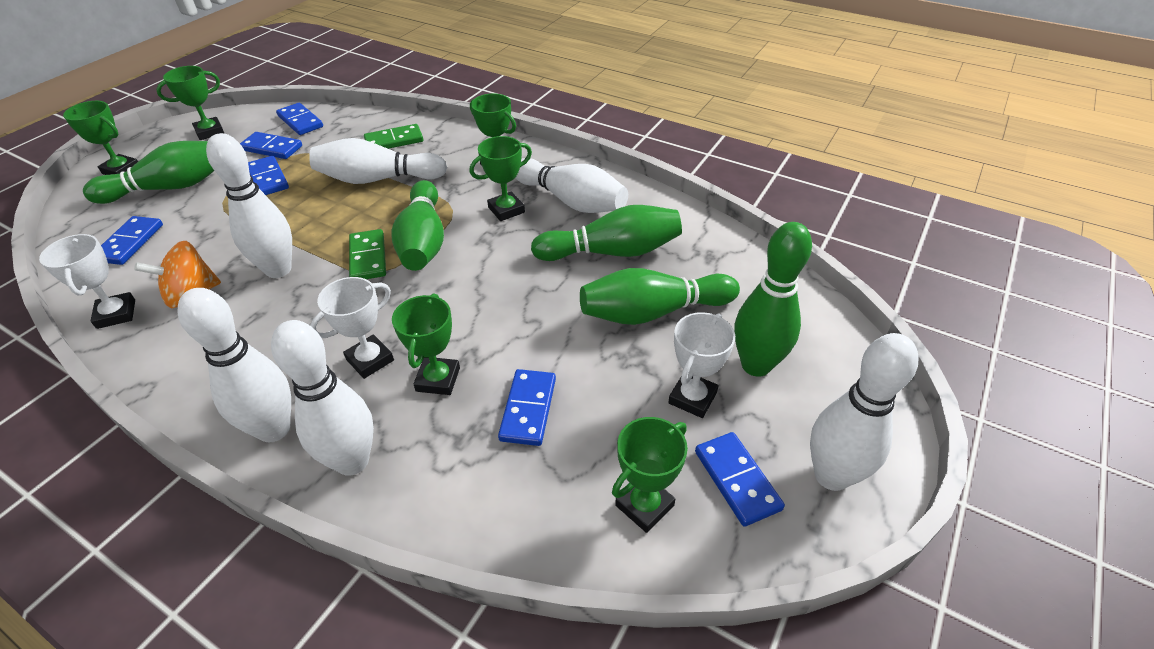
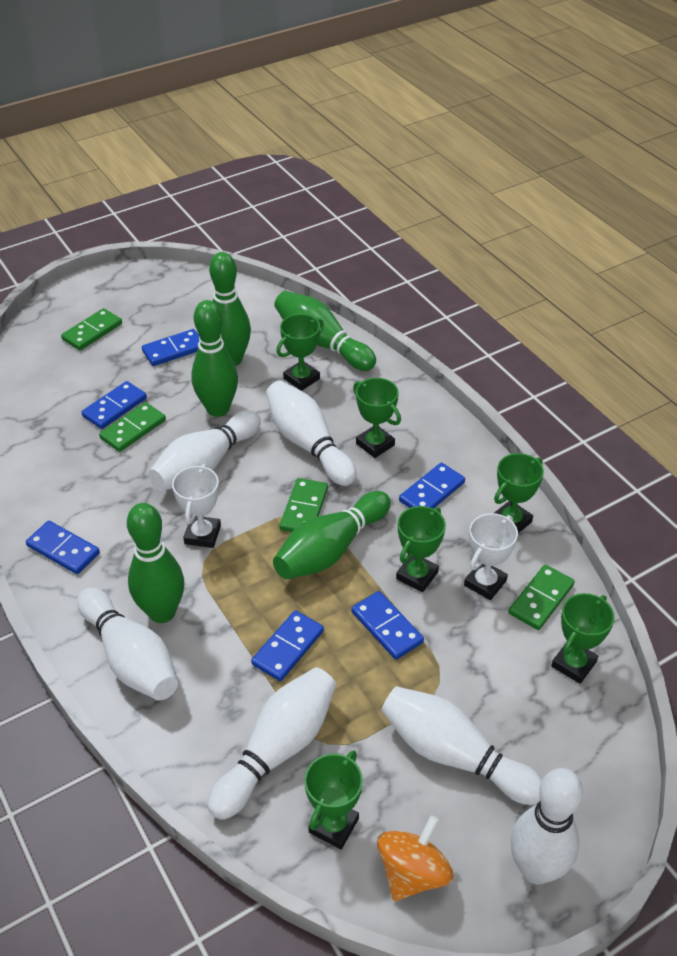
green domino: 2 -> 4
white trophy: 3 -> 2

